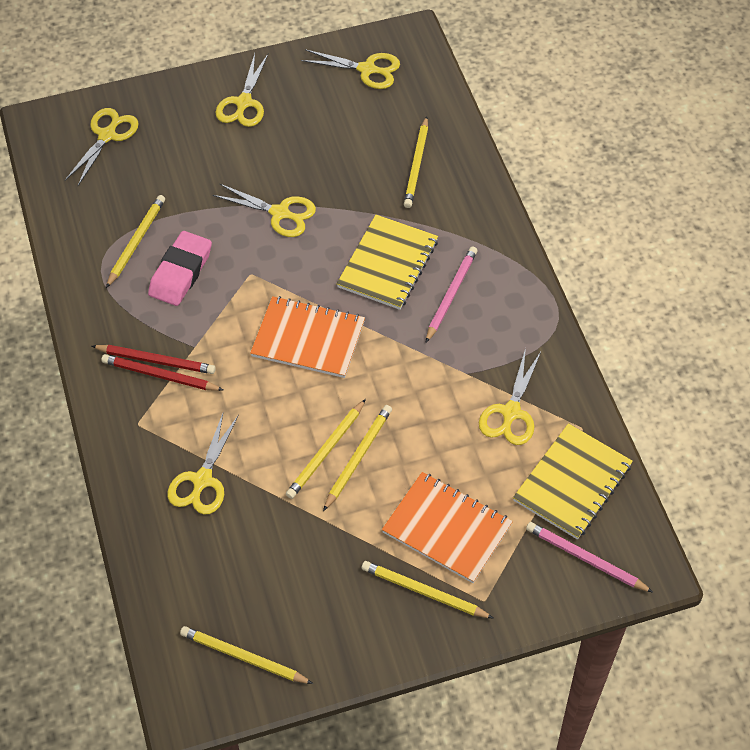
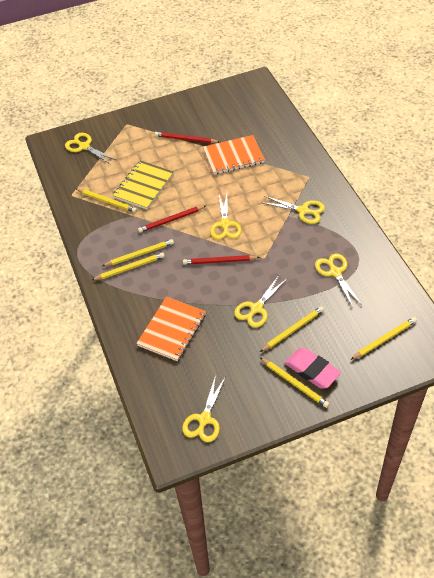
pink pencil: 2 -> 0
red pencil: 2 -> 3
yellow notebook: 2 -> 1

